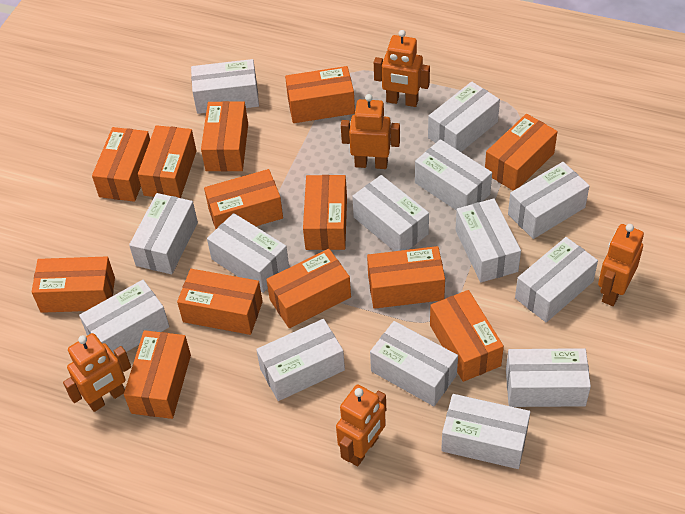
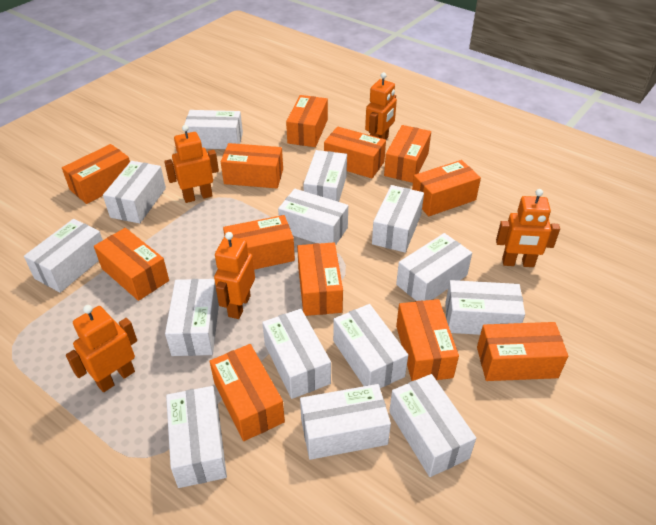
orange box: 13 -> 12

